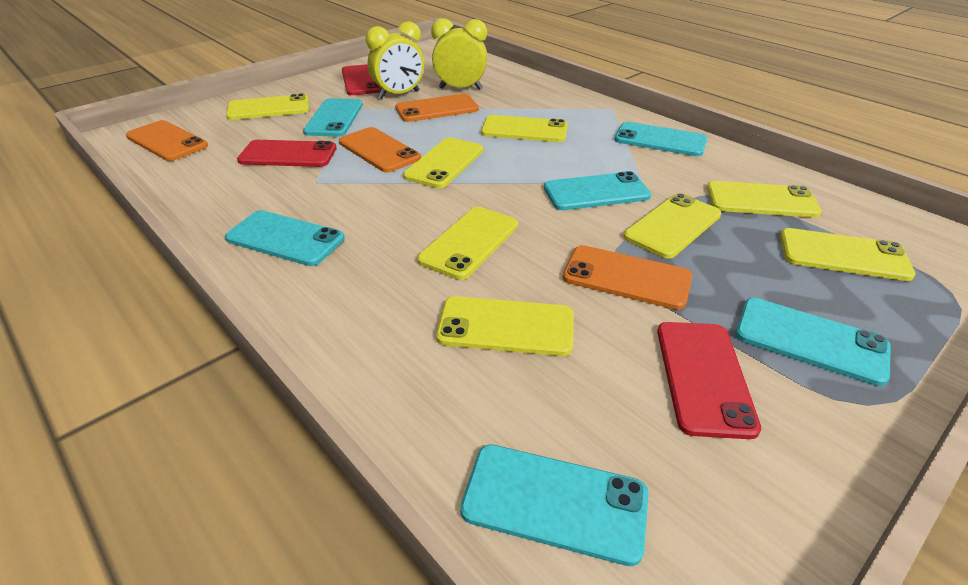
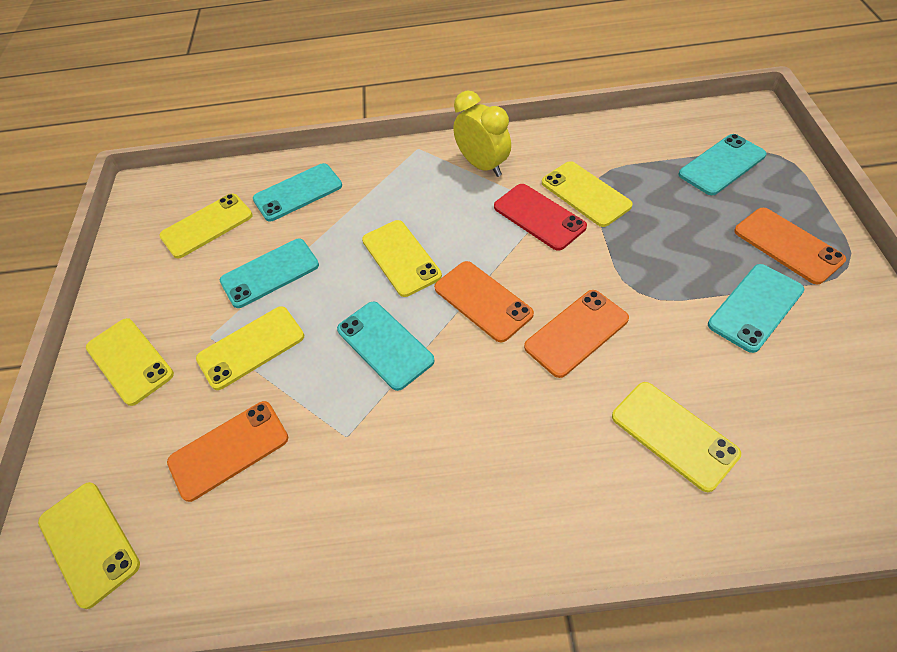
red phone: 3 -> 1
turquoise phone: 6 -> 5
yellow clock: 2 -> 1
yellow phone: 8 -> 7

